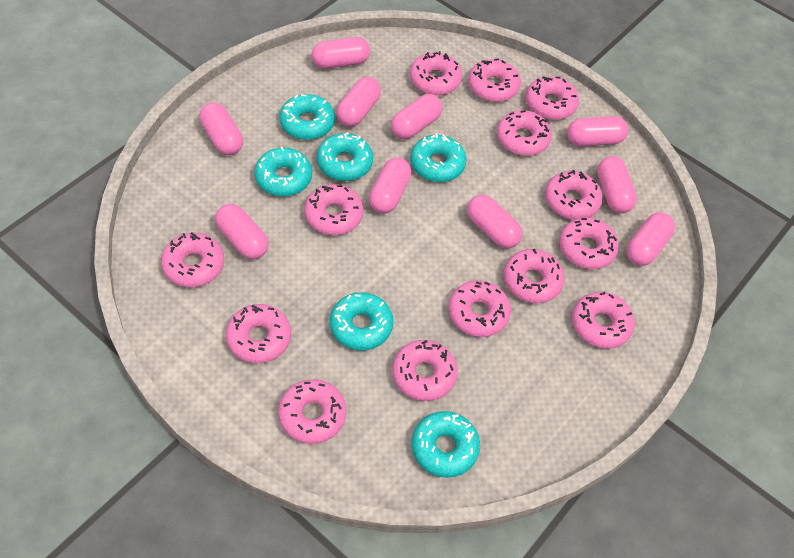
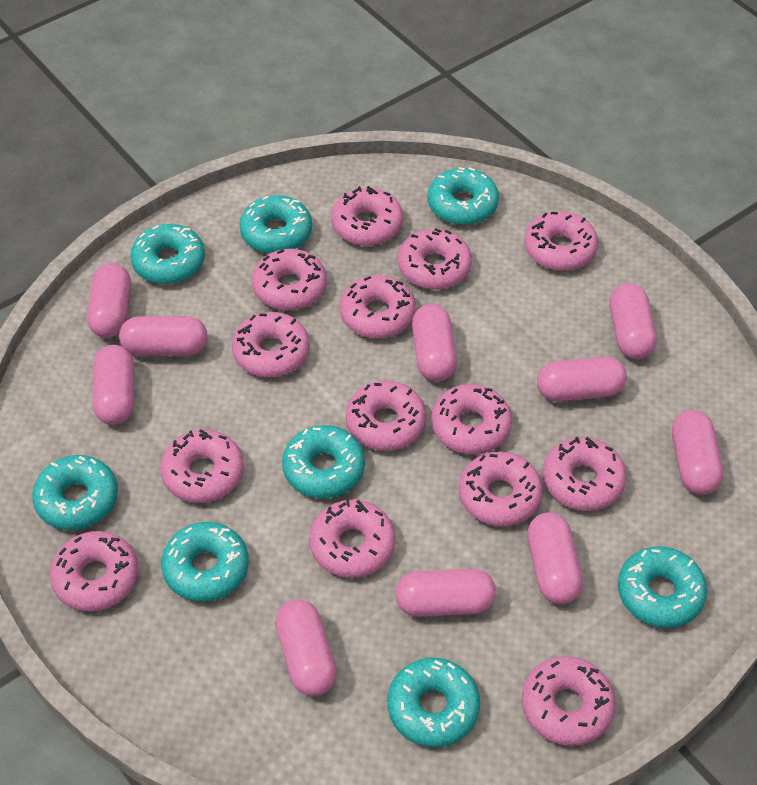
turquoise donut: 6 -> 8

